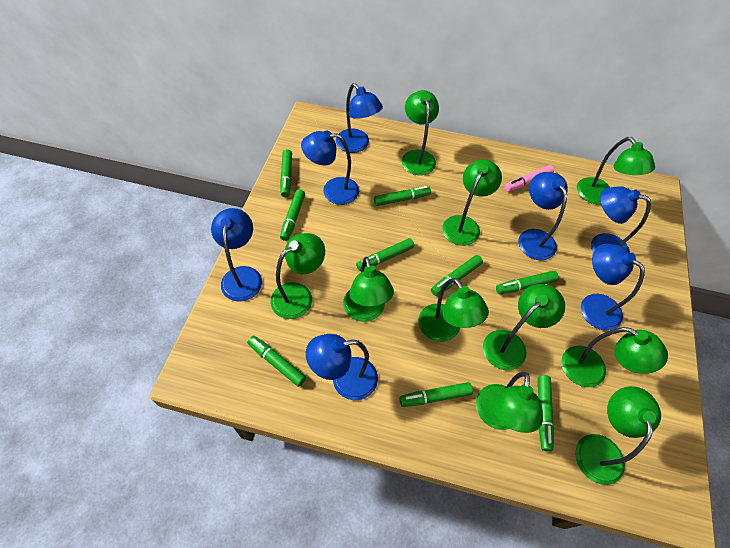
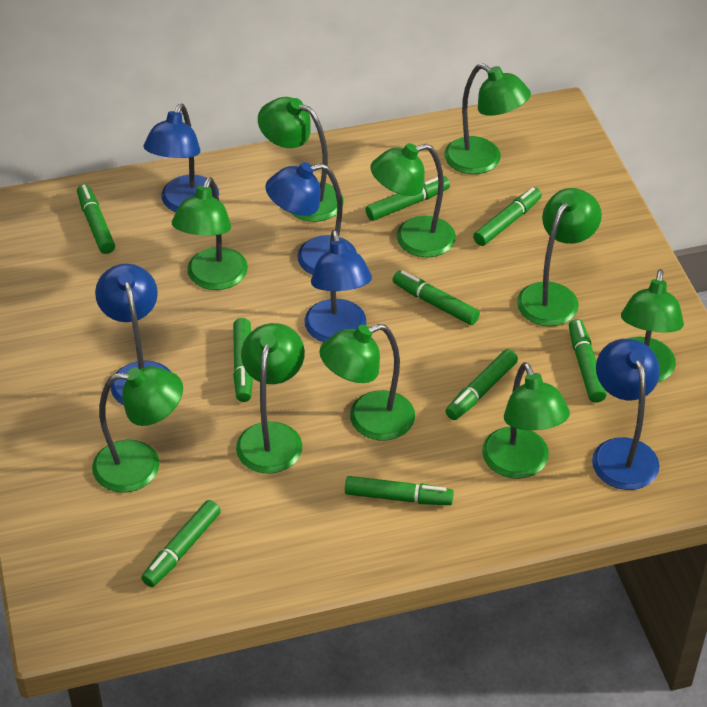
blue lamp: 7 -> 5
pink marker: 1 -> 0

